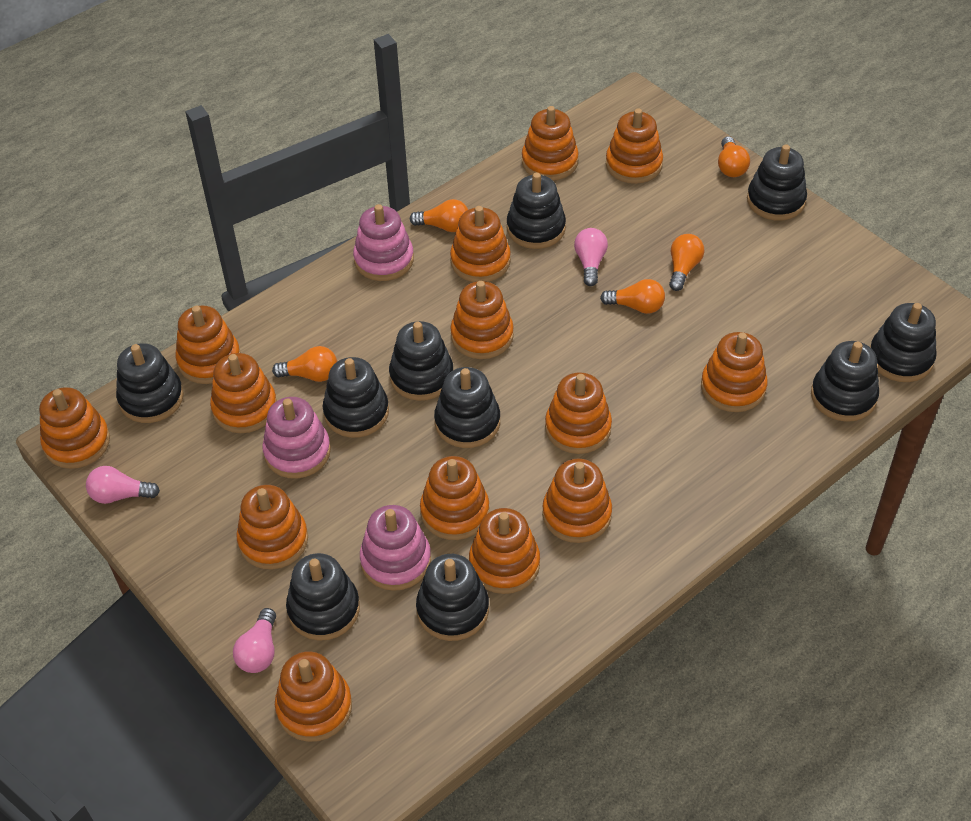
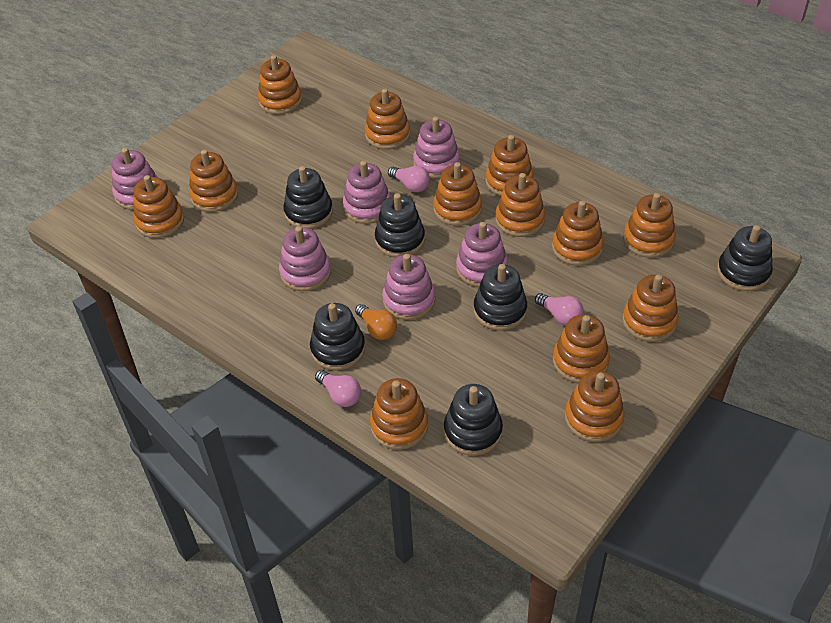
black stacking toy: 10 -> 6
orange light bulb: 5 -> 1
orange stacking toy: 14 -> 13
pink stacking toy: 3 -> 6

